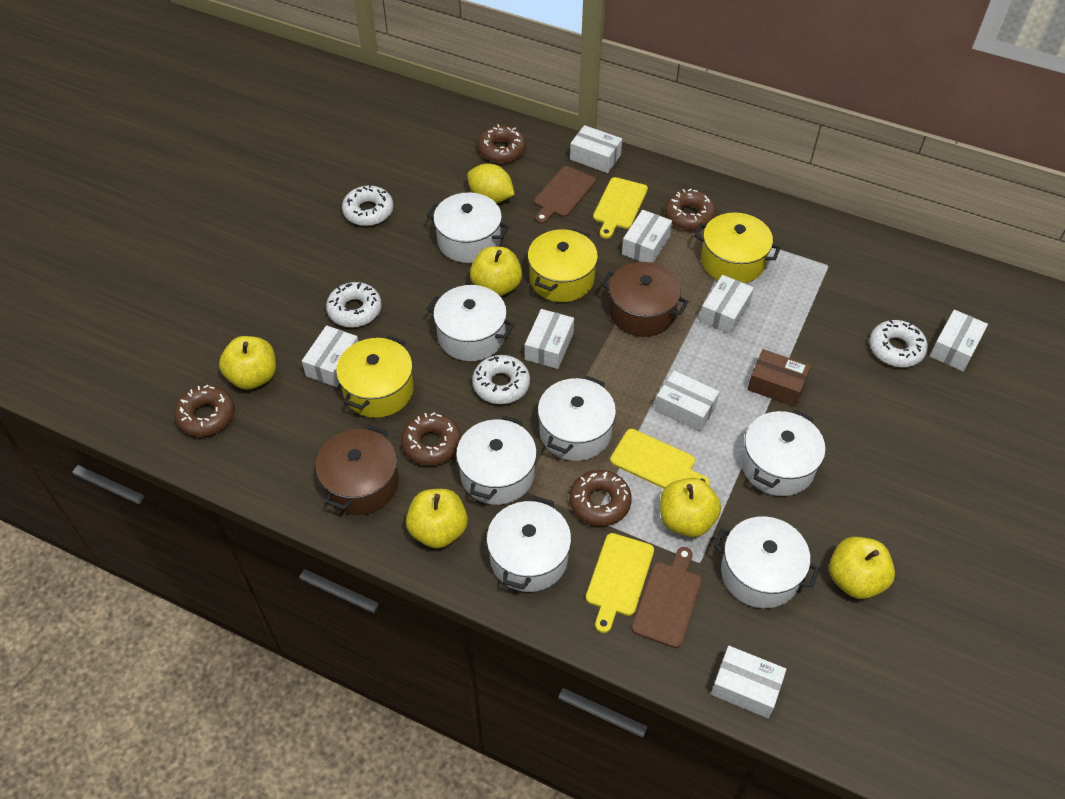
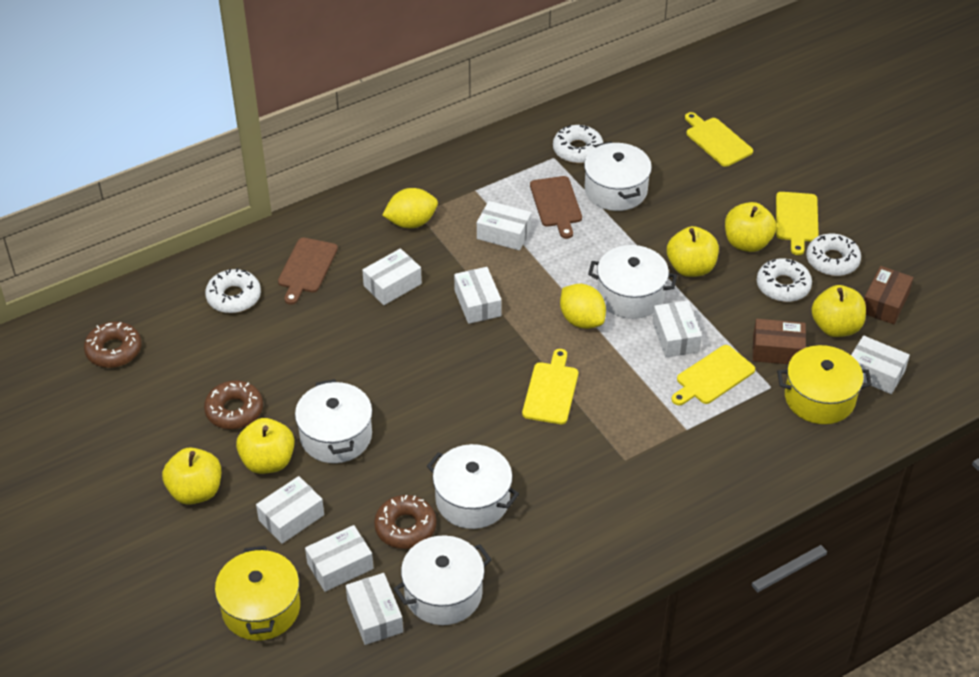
brown box: 1 -> 2
brown donut: 5 -> 3
brown pot: 2 -> 0
white pot: 7 -> 5
yellow cutting board: 3 -> 4
yellow lemon: 1 -> 2
yellow pot: 3 -> 2

